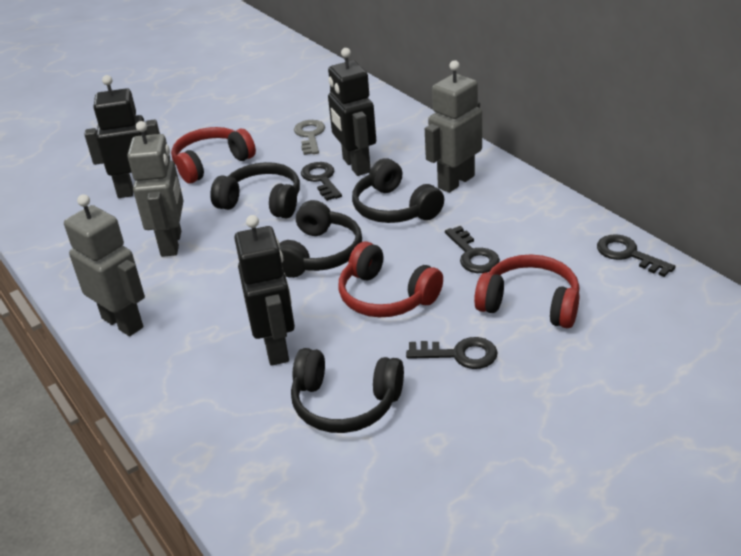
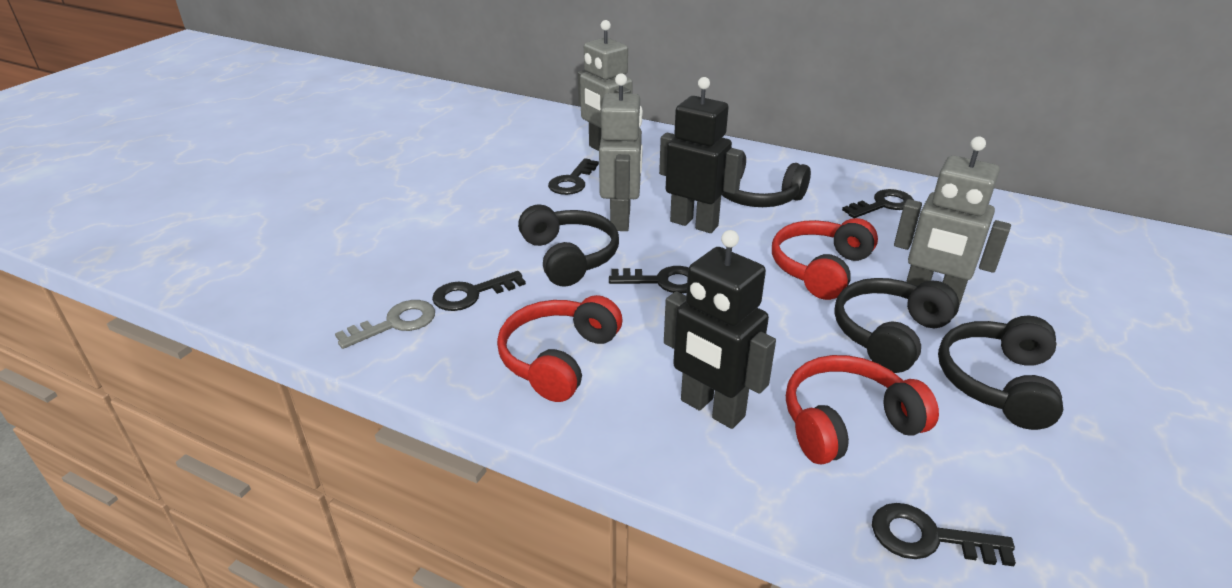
black key: 4 -> 5
black robot: 3 -> 2

